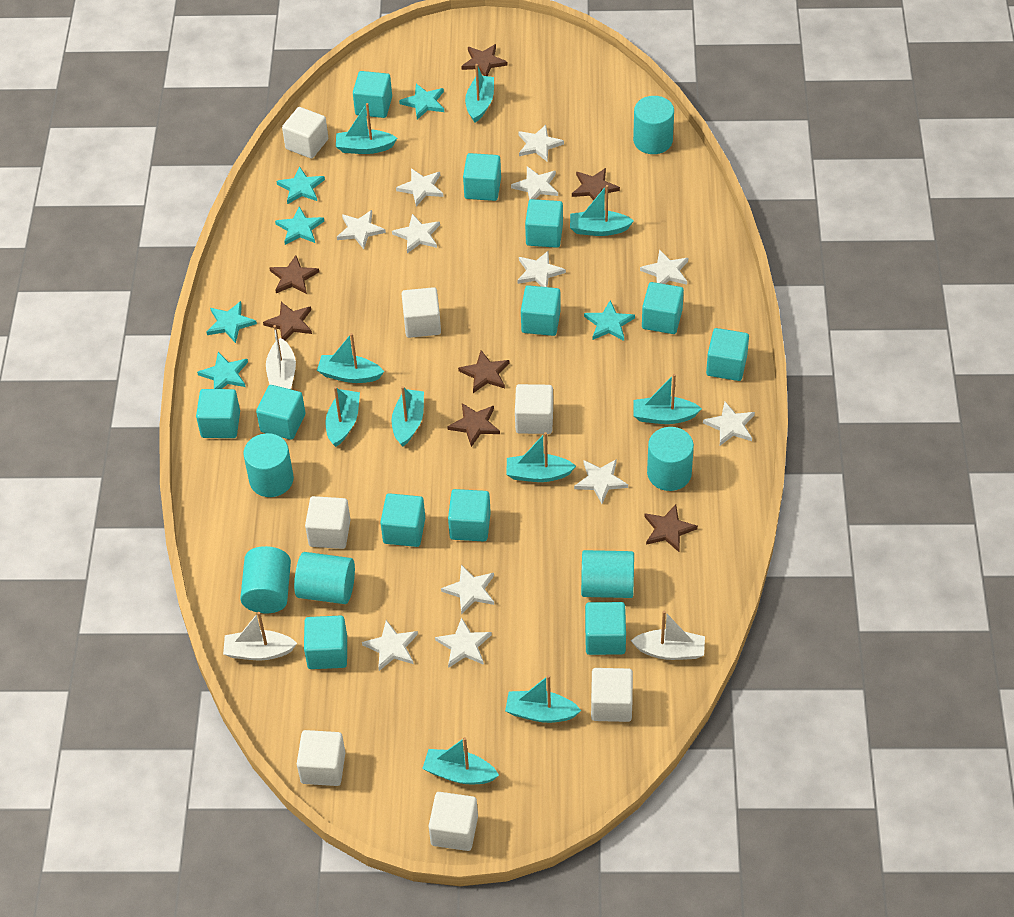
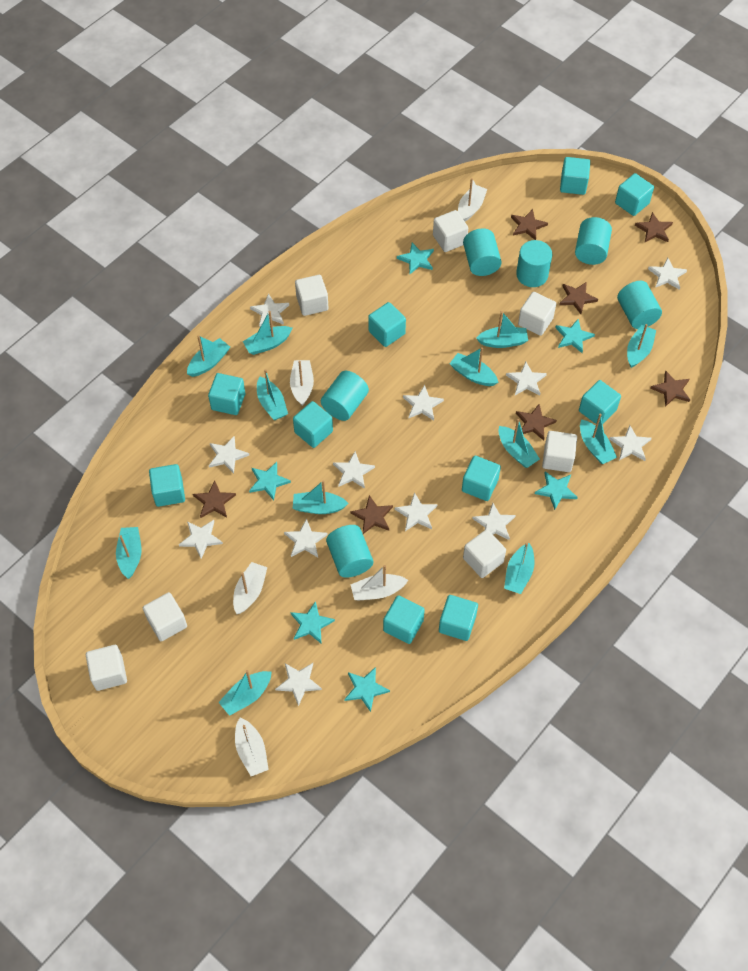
turquoise boat: 10 -> 12
turquoise cube: 12 -> 10
white boat: 3 -> 5

